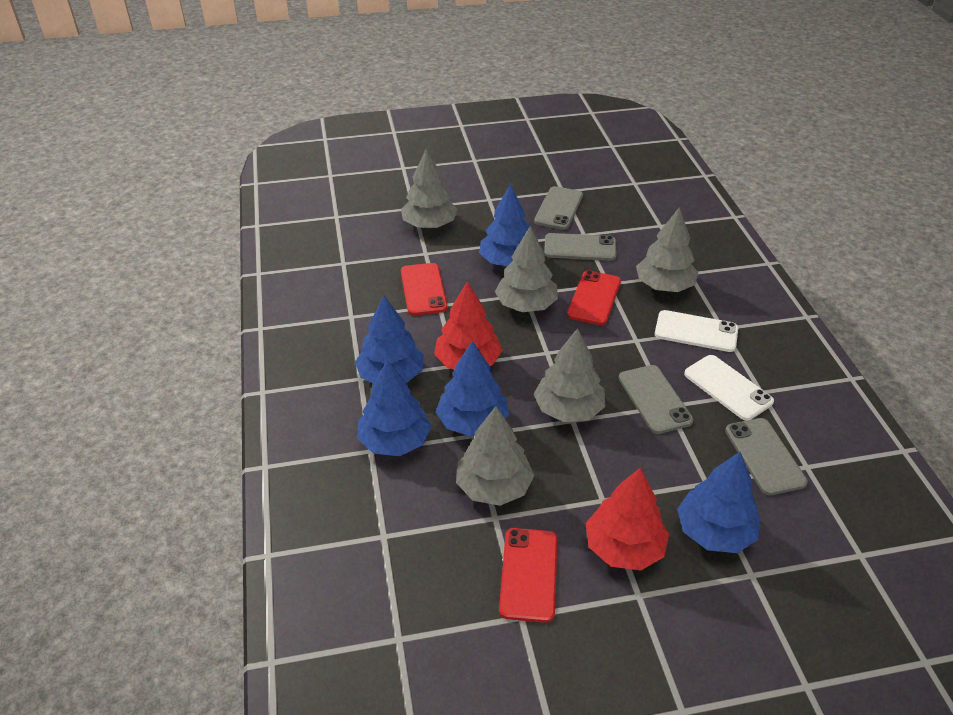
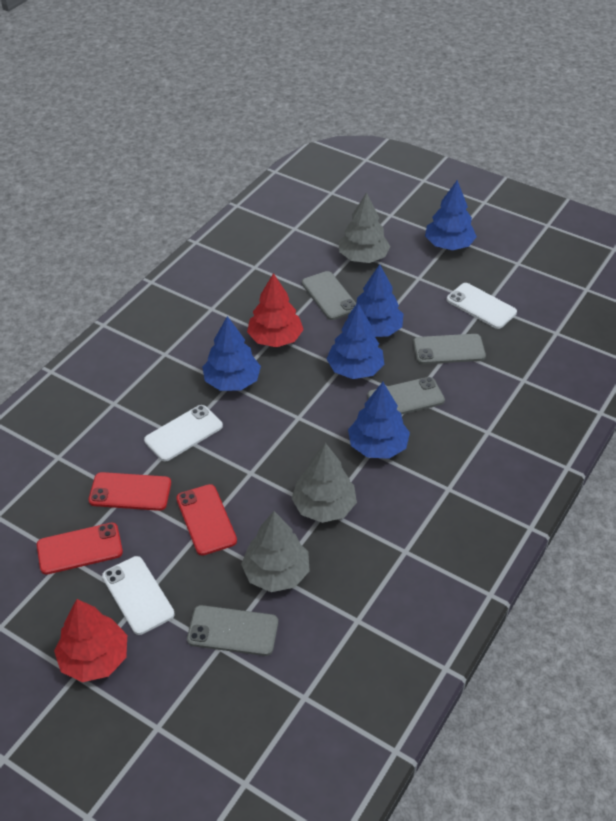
grey tree: 5 -> 3
white phone: 2 -> 3

